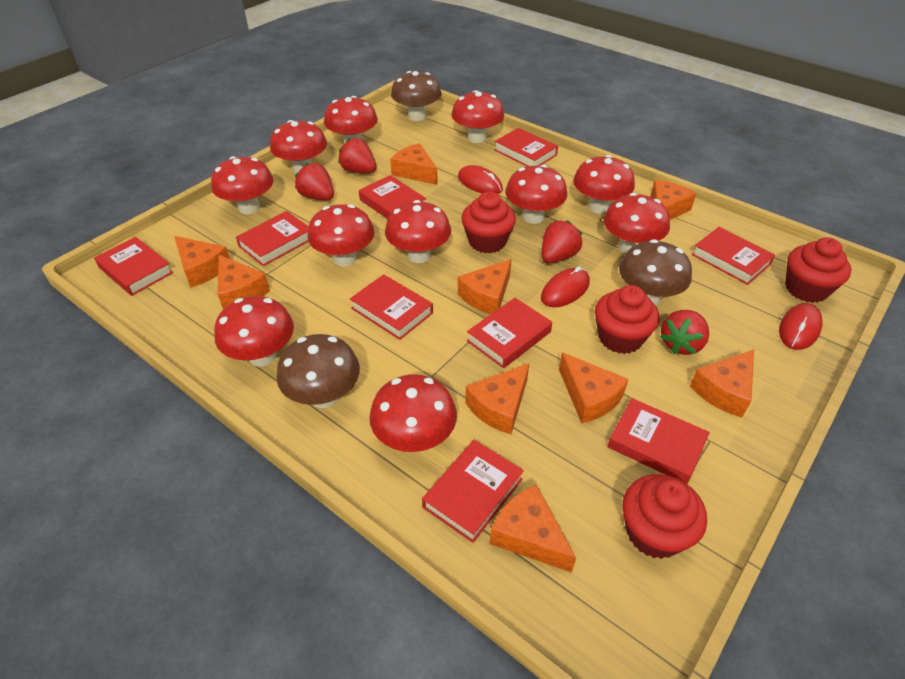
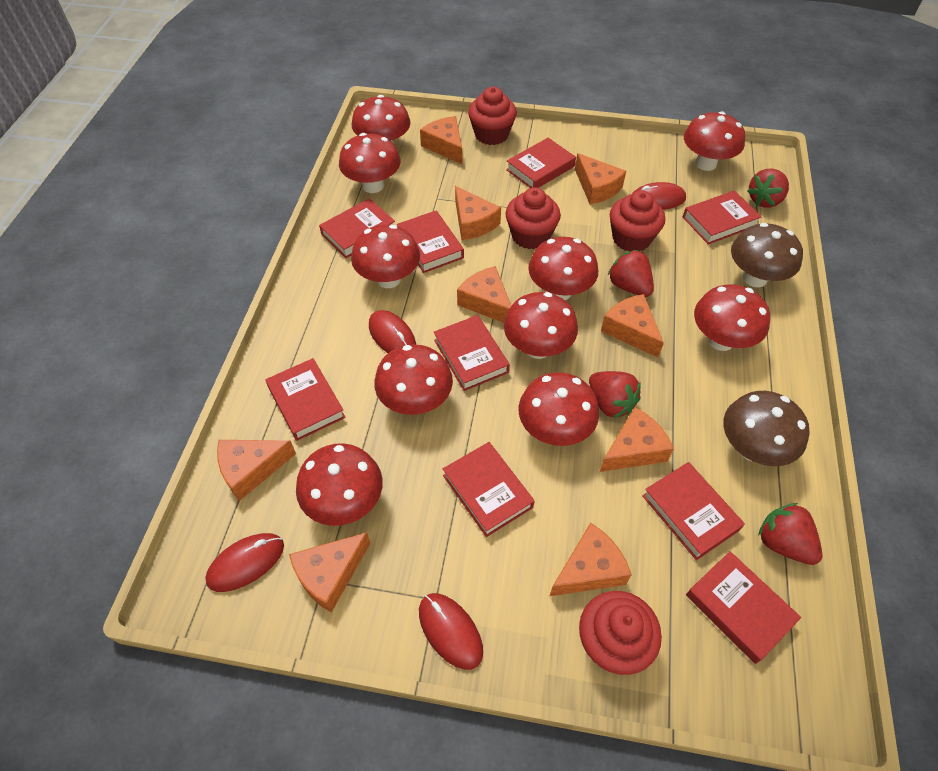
brown mushroom: 3 -> 2
red mouse: 3 -> 4
red mushroom: 11 -> 10

